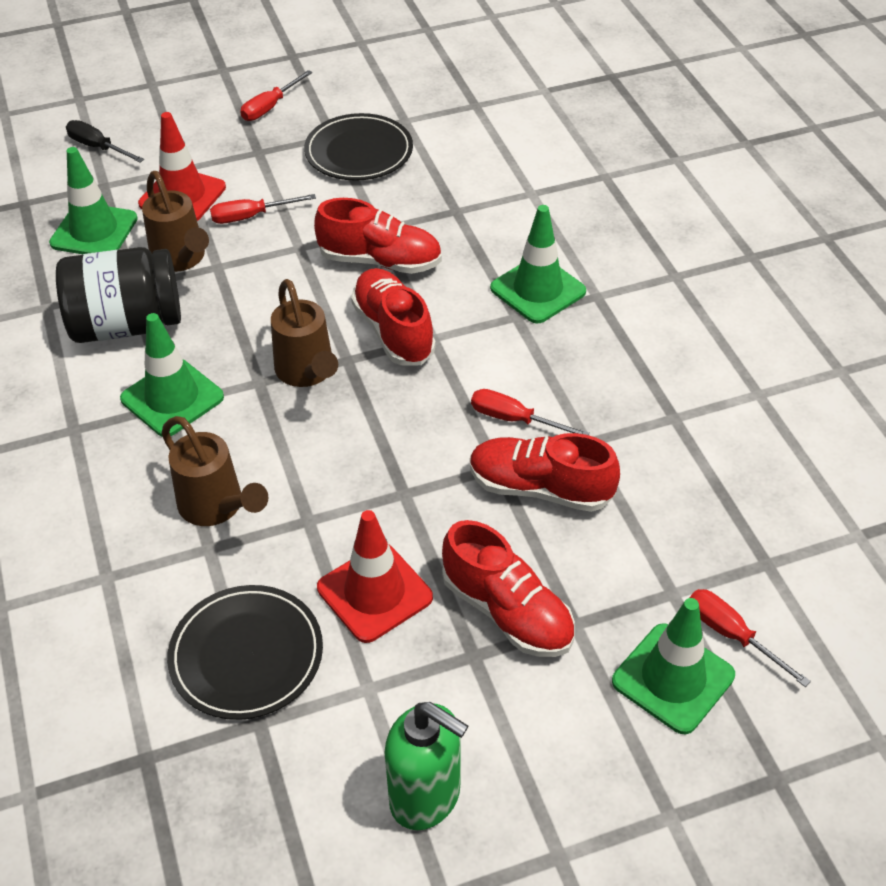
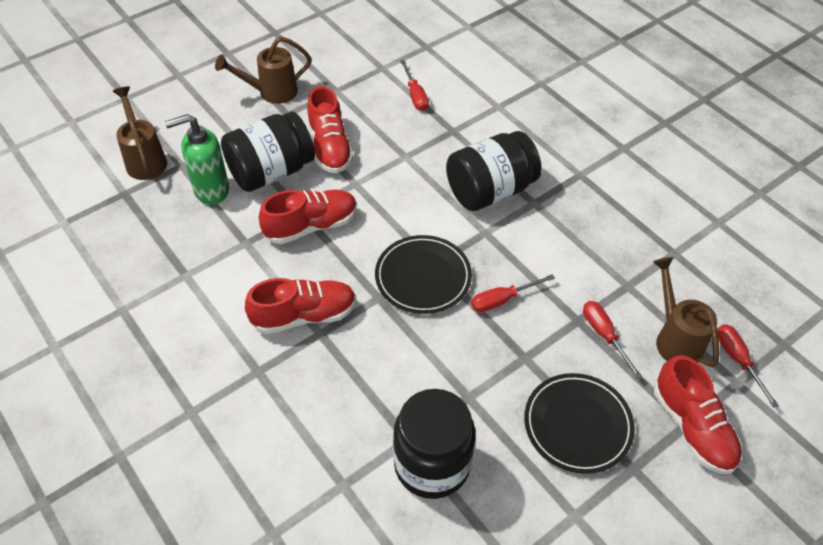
black jar: 1 -> 3
black screwdriver: 1 -> 0
green traffic cone: 4 -> 0
red traffic cone: 2 -> 0

